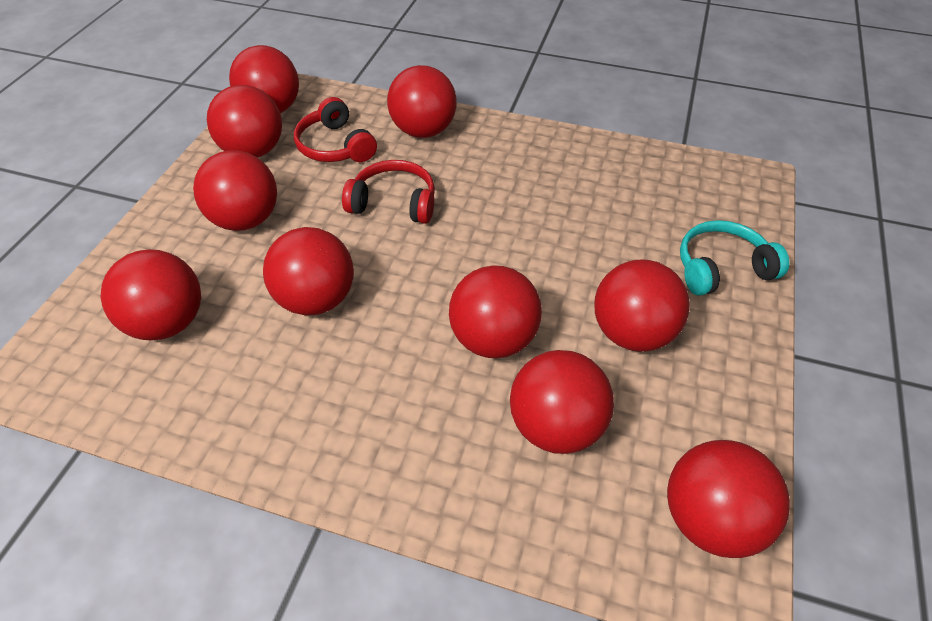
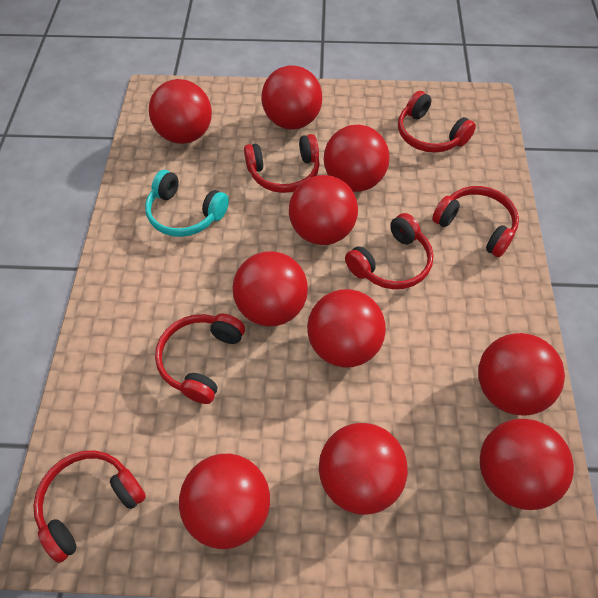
red headphones: 2 -> 6

